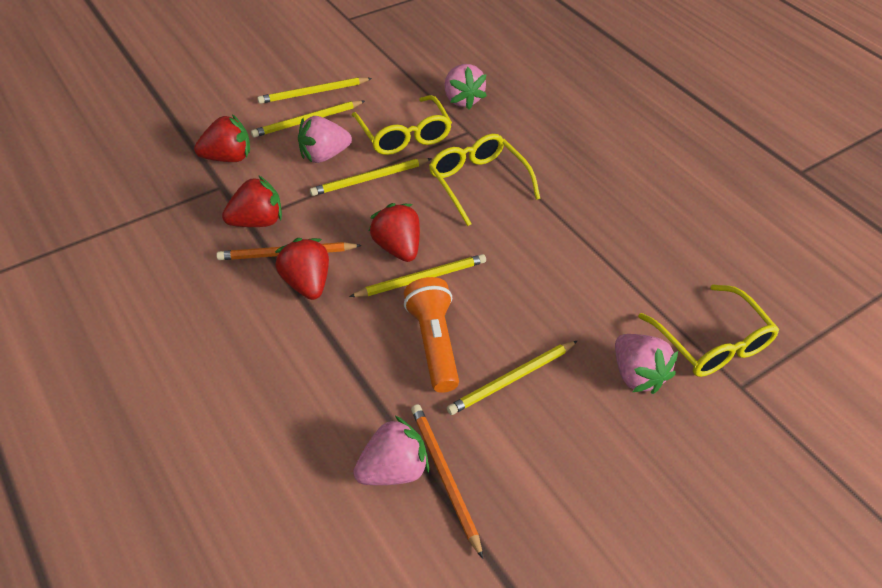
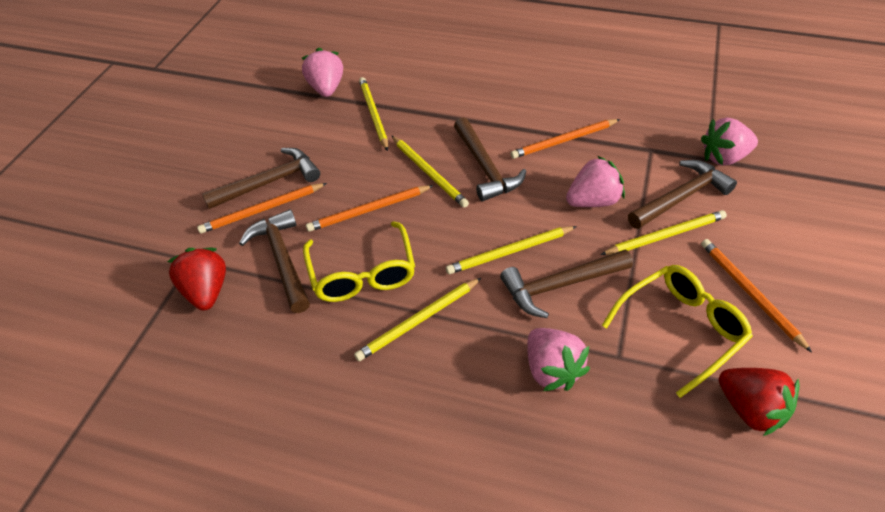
brown hammer: 0 -> 5
orange flashlight: 1 -> 0
orange pencil: 2 -> 4
red strawberry: 4 -> 2
yellow glasses: 3 -> 2

